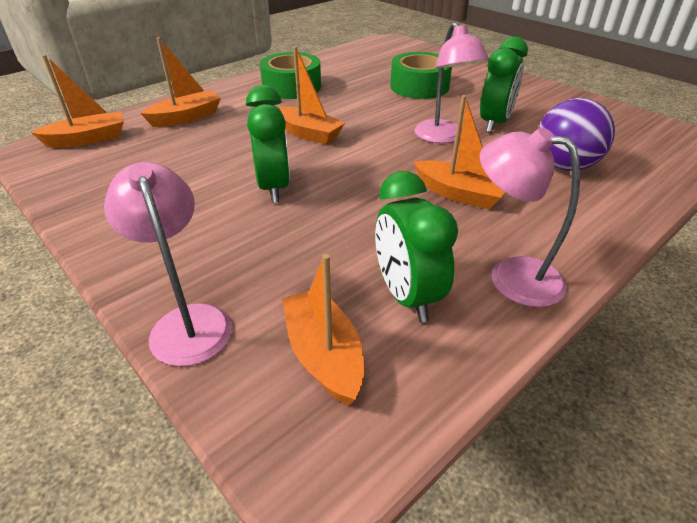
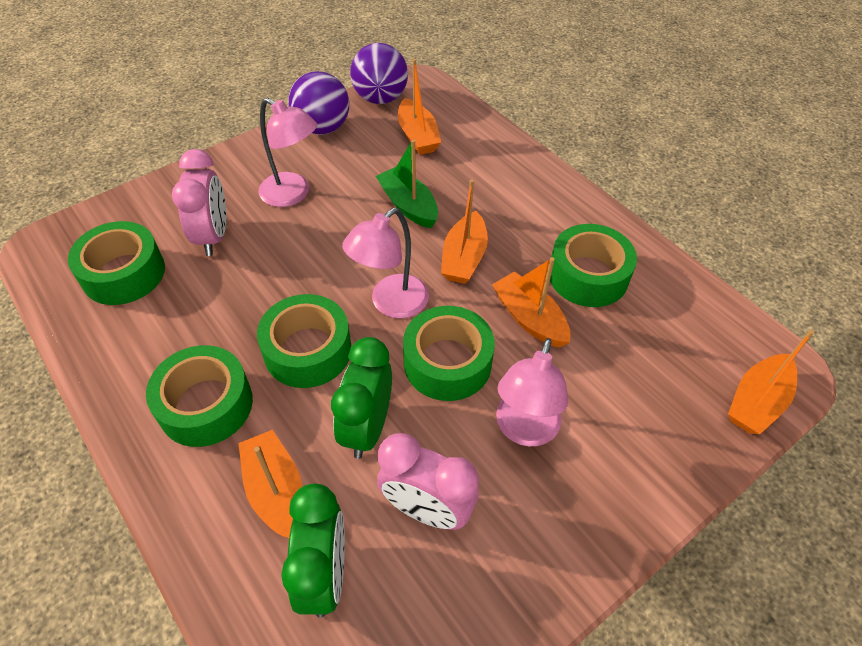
green boat: 0 -> 1
green clock: 3 -> 2
green tape: 2 -> 5
pink clock: 0 -> 2
purple ball: 1 -> 2

